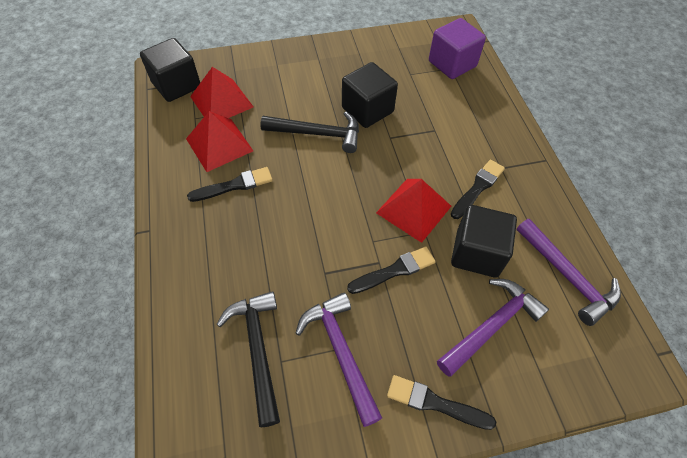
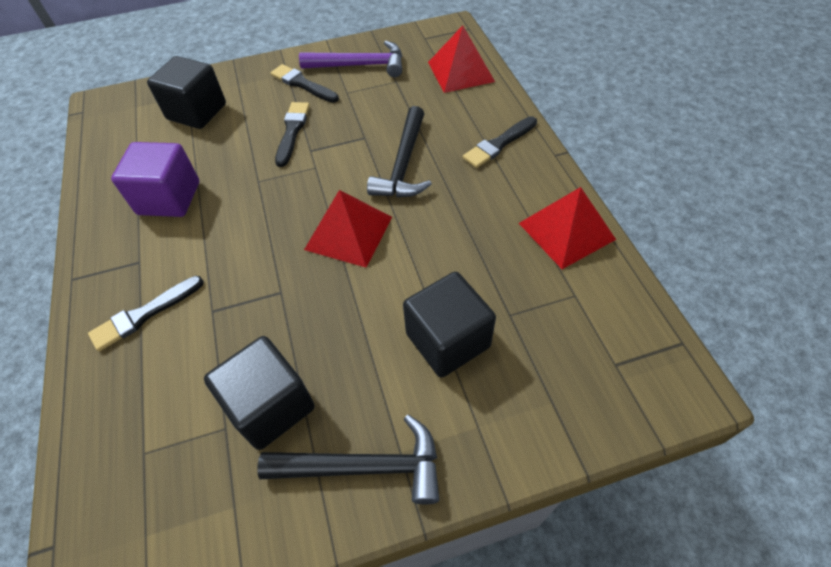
purple hammer: 3 -> 1

